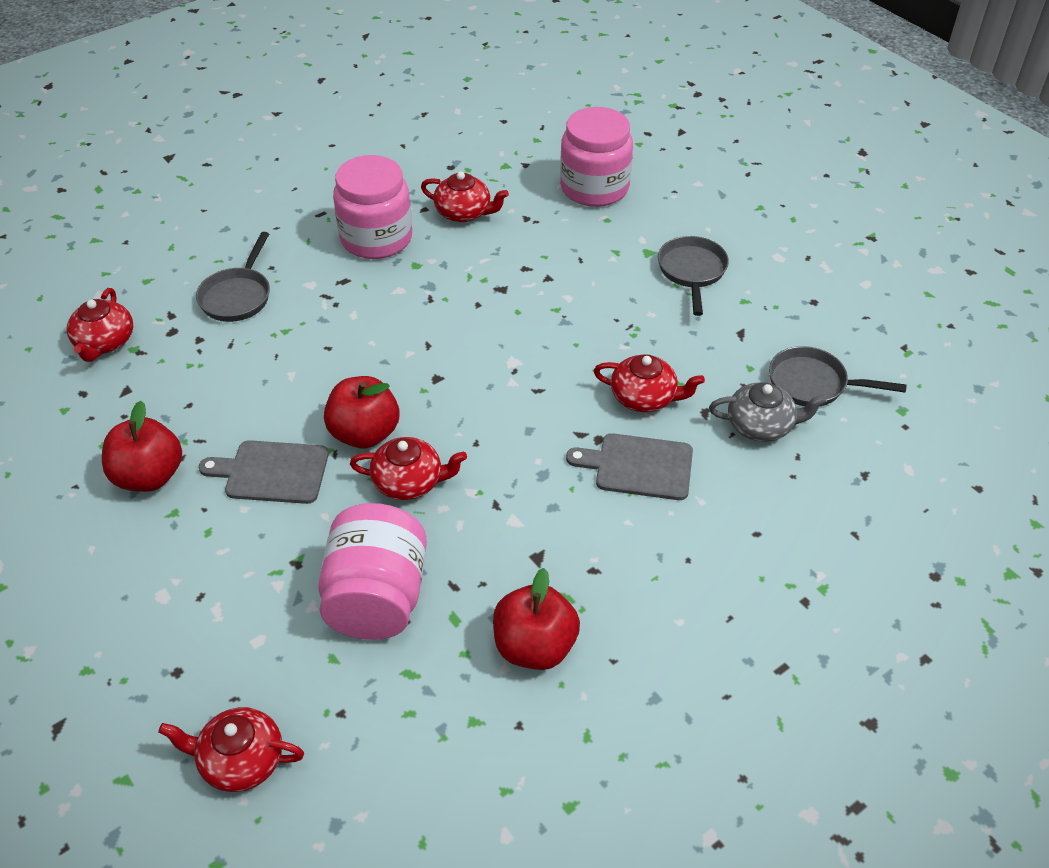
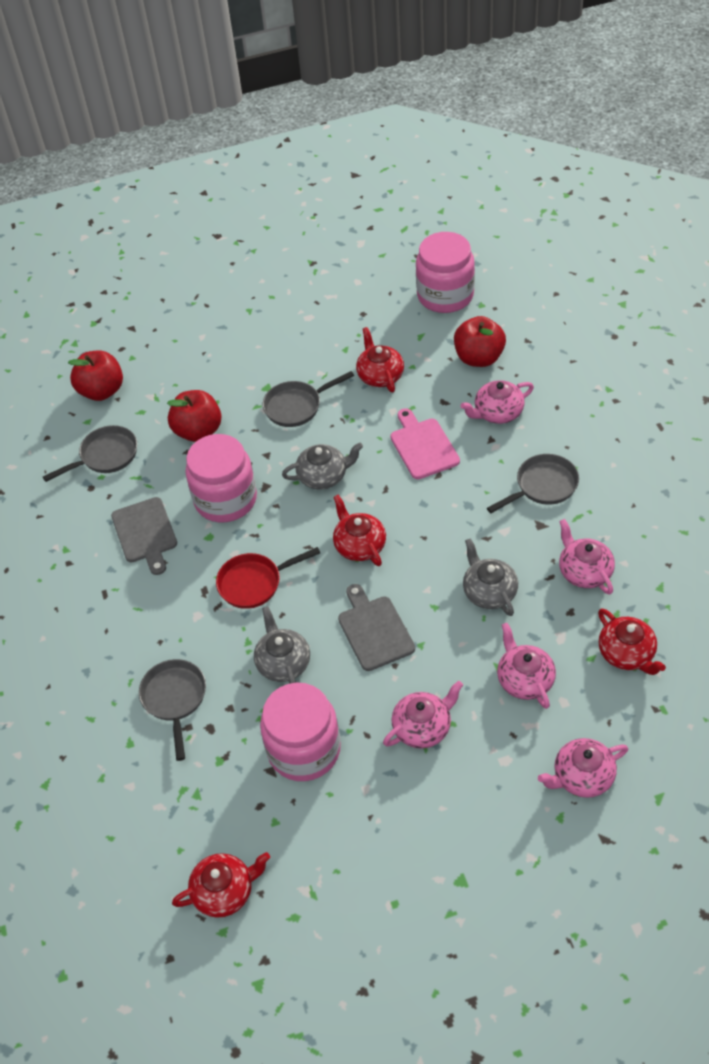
grey pan: 3 -> 4
grey teapot: 1 -> 3
pink cutting board: 0 -> 1
pink teapot: 0 -> 5
red pan: 0 -> 1
red teapot: 5 -> 4

